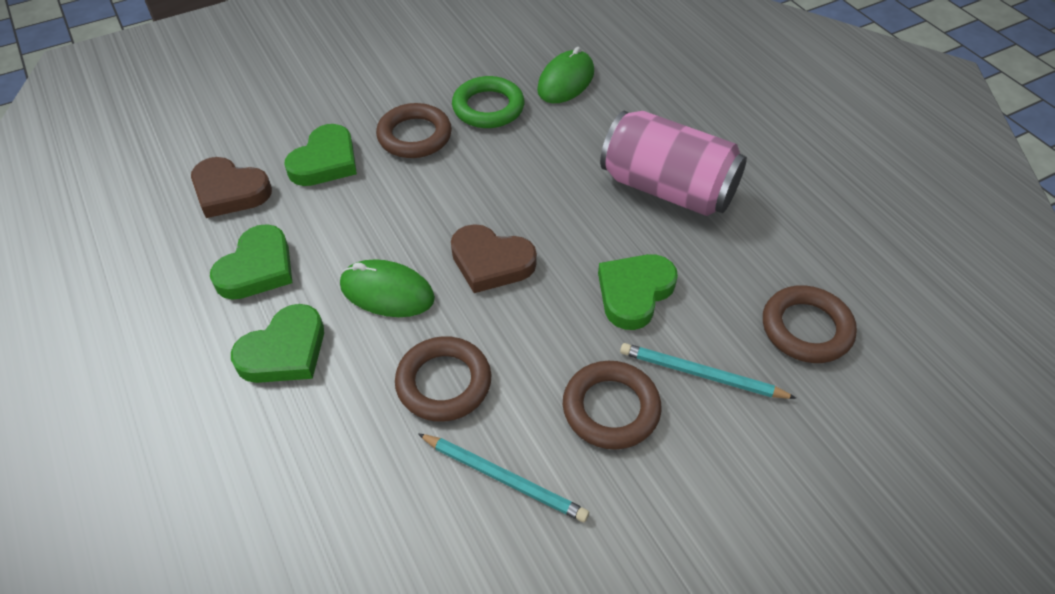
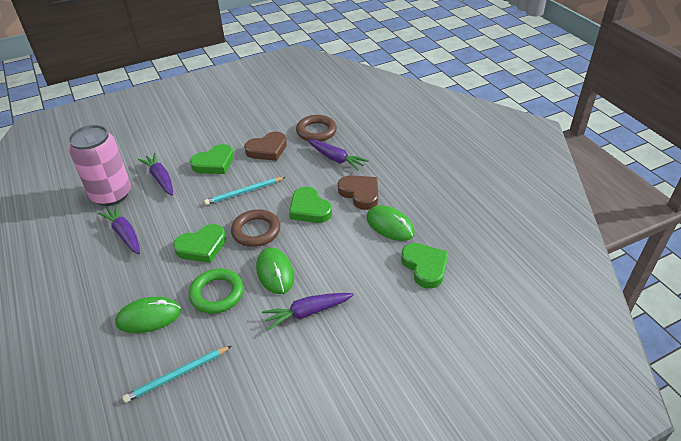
brown ring: 4 -> 2
green mouse: 2 -> 3
purple carrot: 0 -> 4

